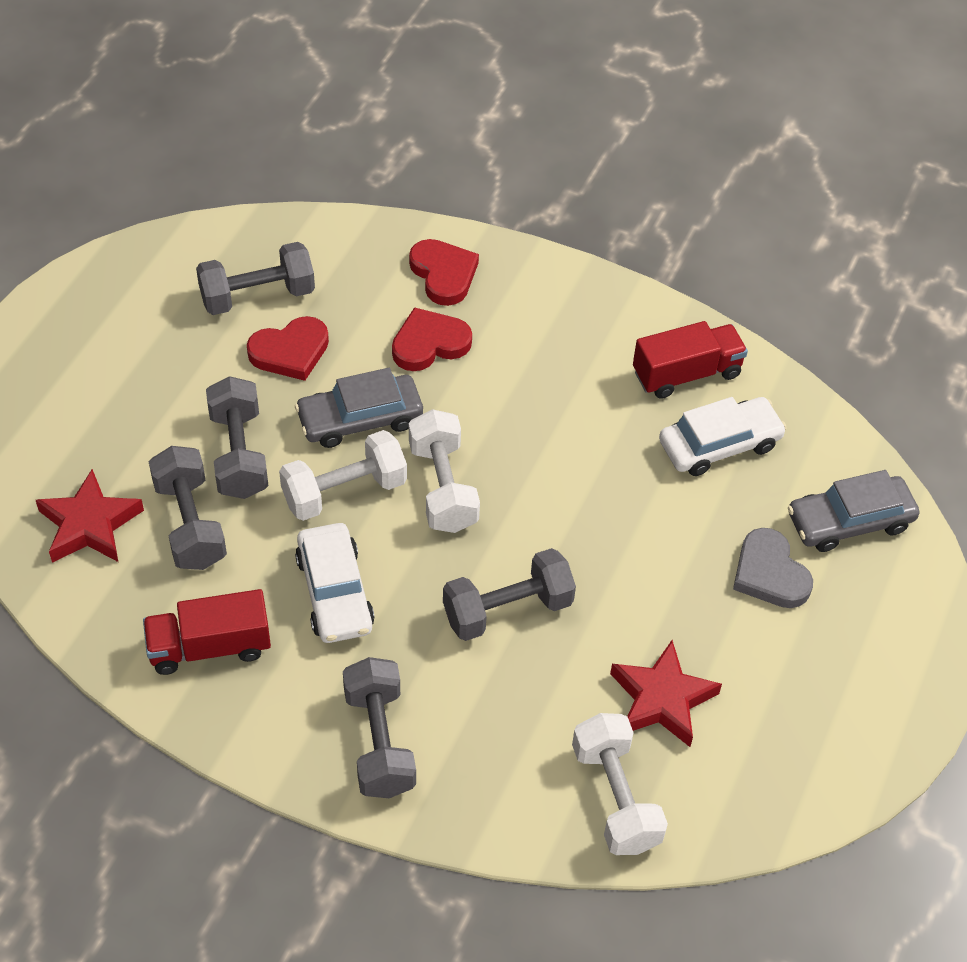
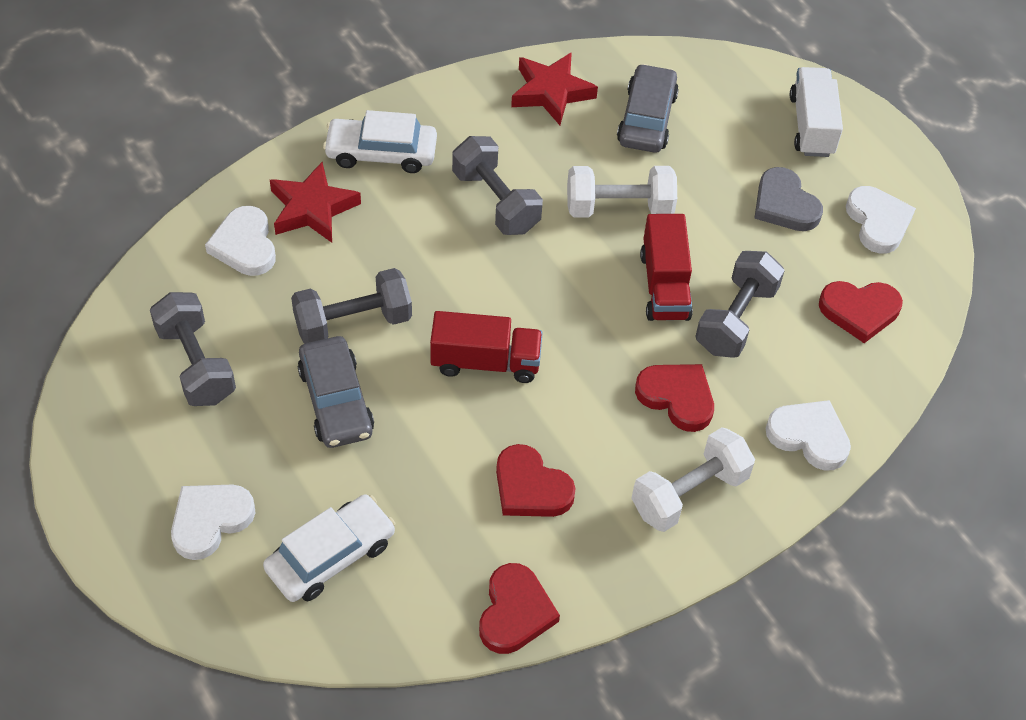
grey dumbbell: 5 -> 4
red heart: 3 -> 4
white dumbbell: 3 -> 2
white heart: 0 -> 4
white truck: 0 -> 1

